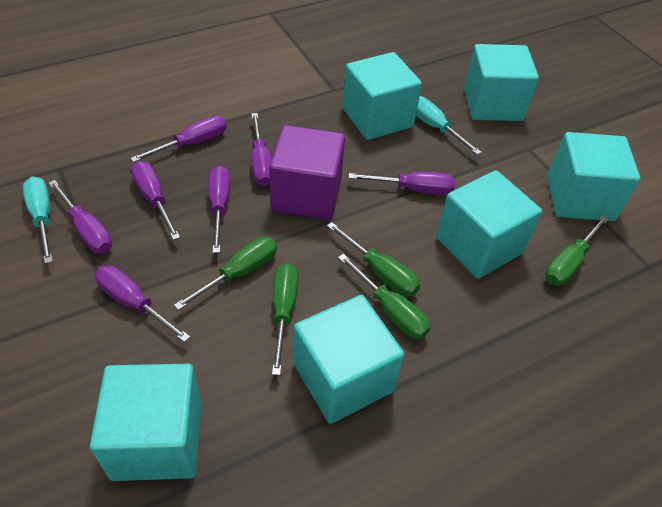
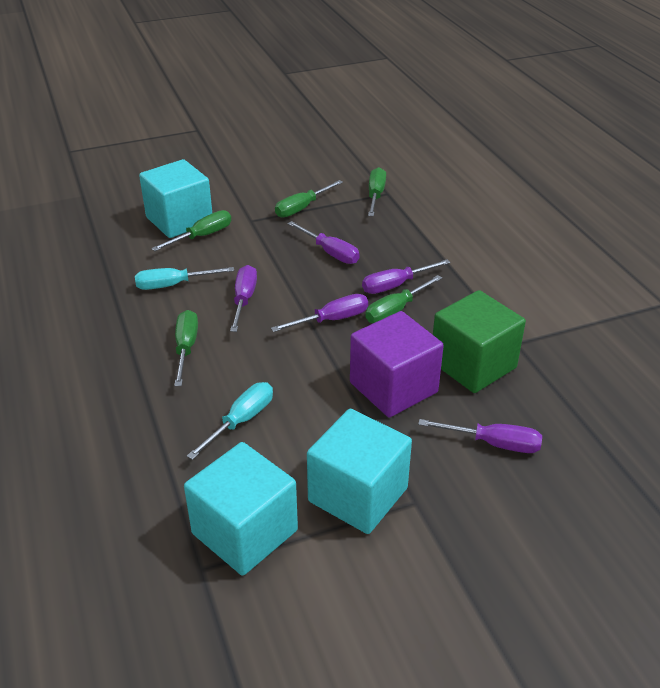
green cube: 0 -> 1
purple screwdriver: 7 -> 5
turquoise cube: 6 -> 3

